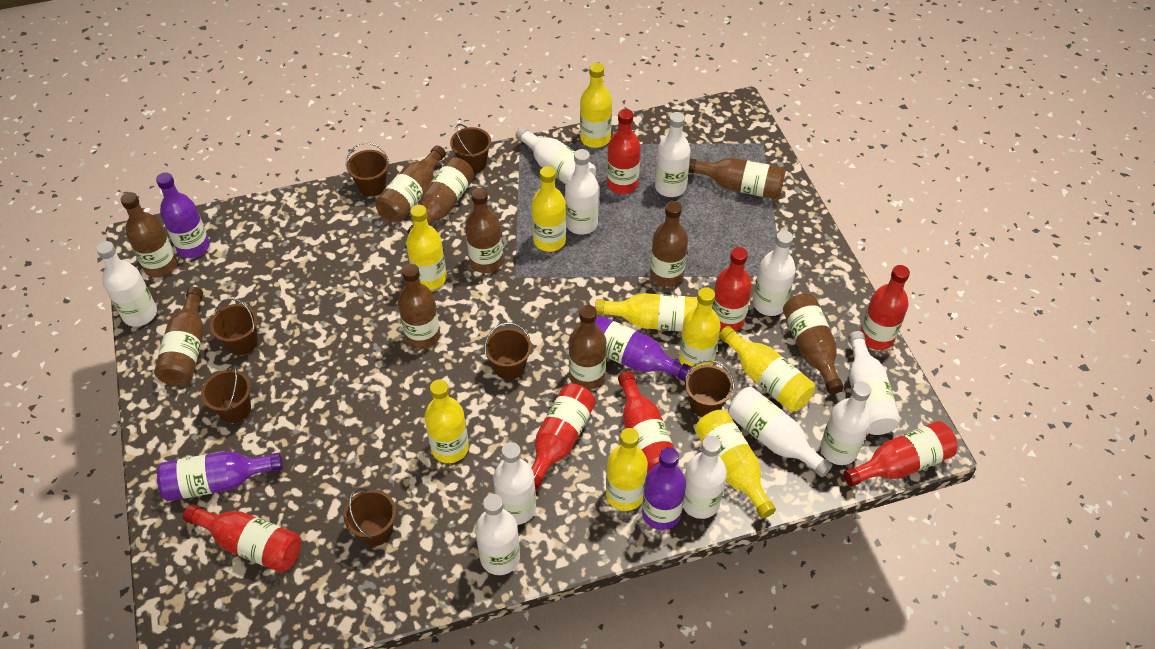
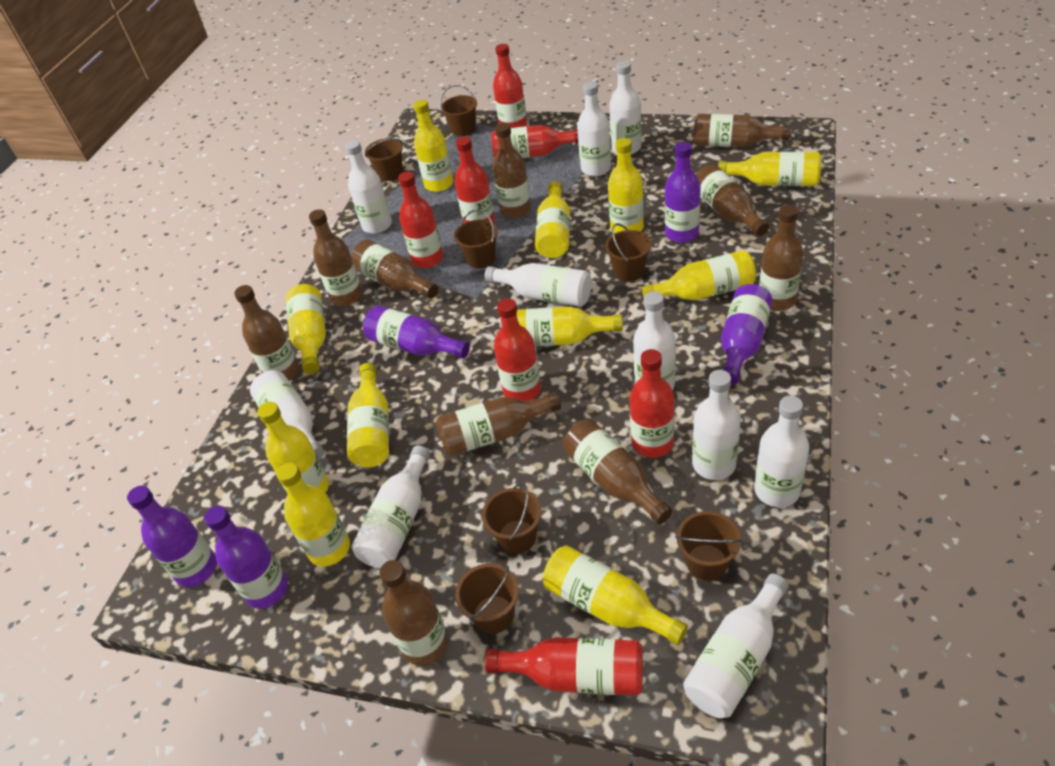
purple bottle: 4 -> 5
white bottle: 11 -> 10
yellow bottle: 9 -> 11

